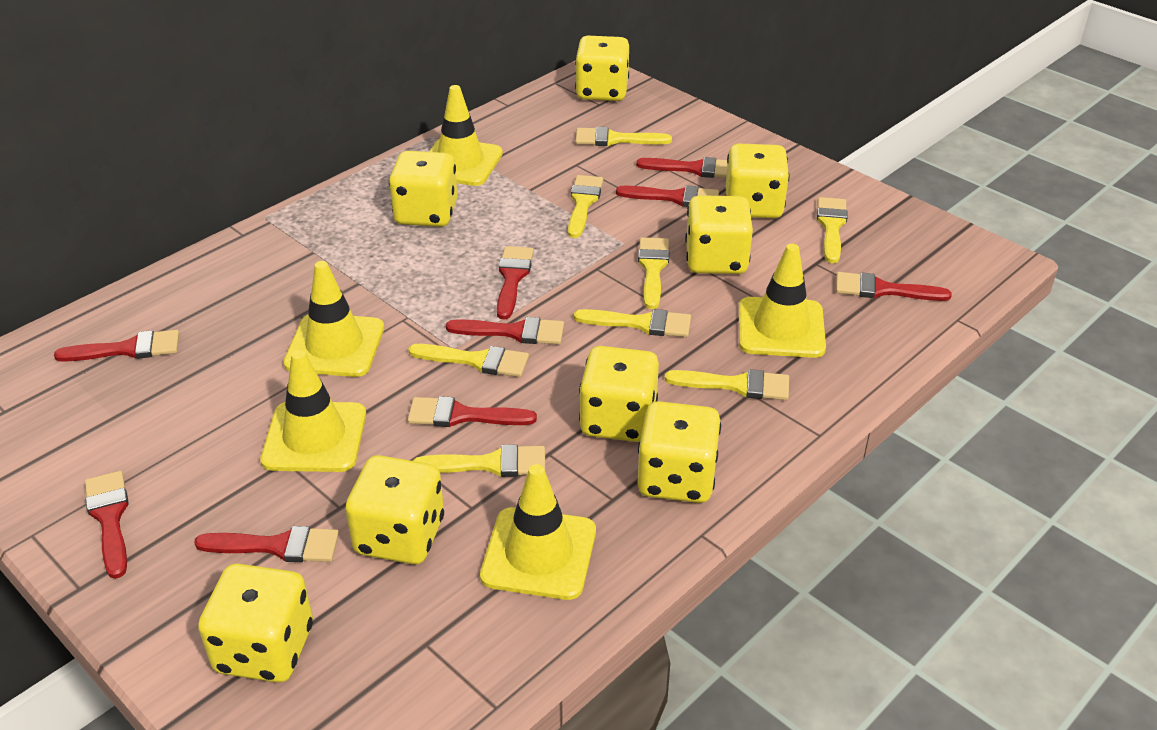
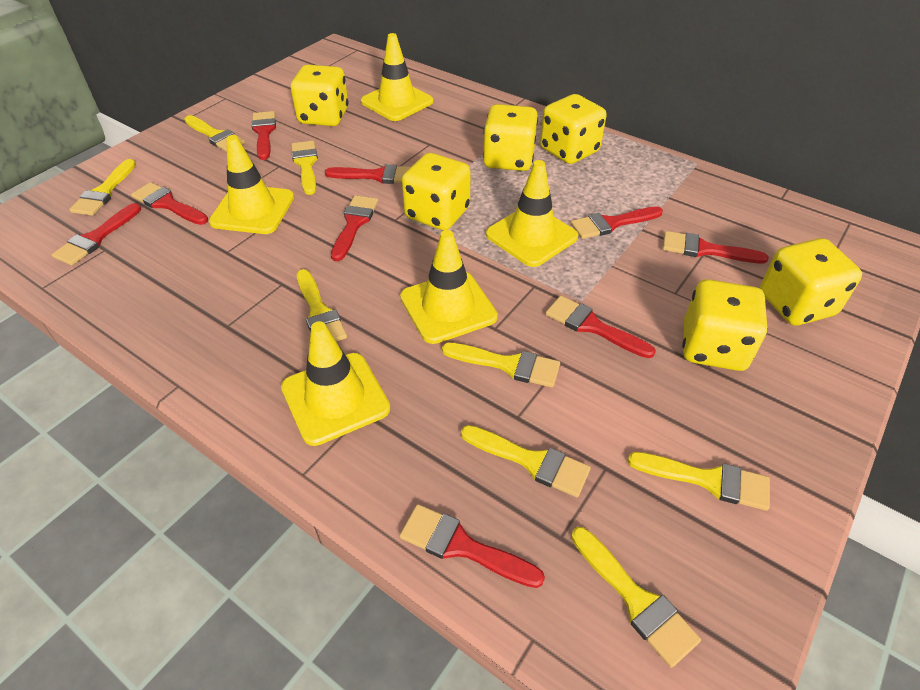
yellow dice: 8 -> 6

